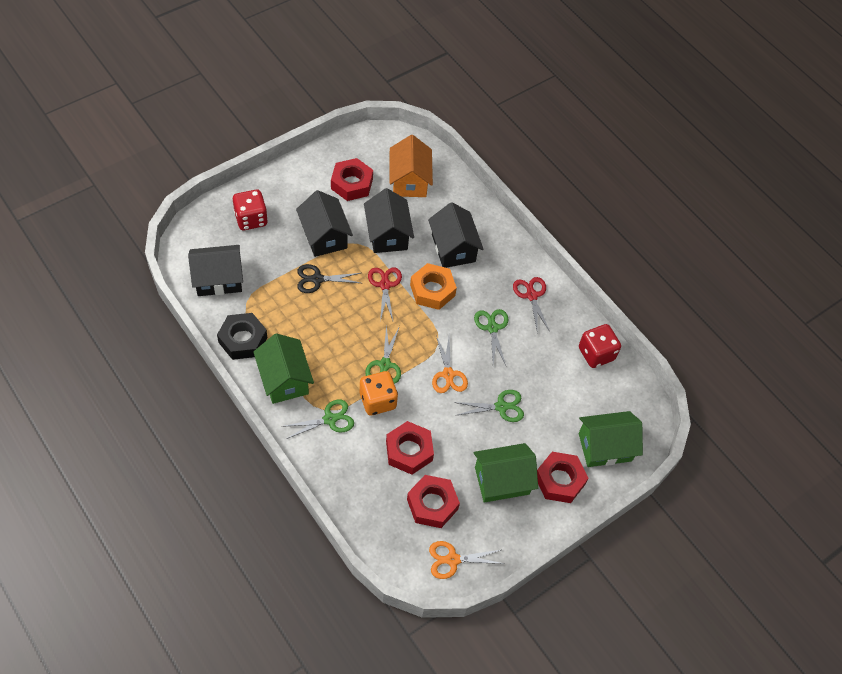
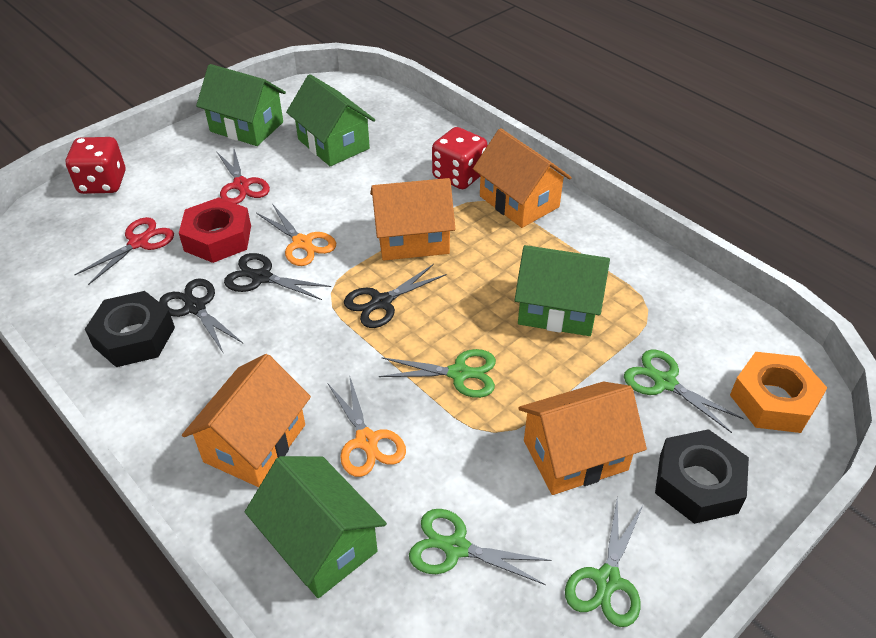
black house: 4 -> 0
black nut: 1 -> 2
black scissors: 1 -> 3
green house: 3 -> 4
orange dice: 1 -> 0
orange house: 1 -> 4
red nut: 4 -> 1

